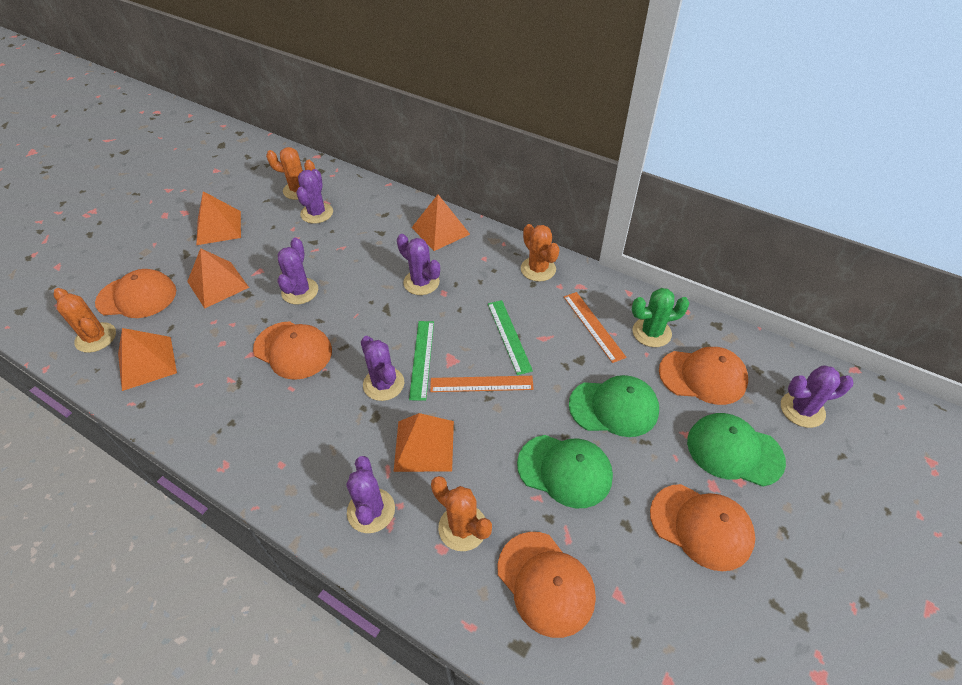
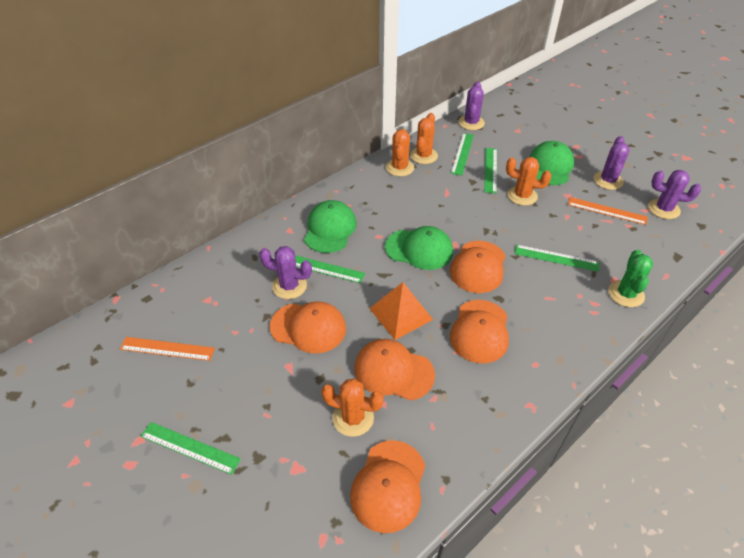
green ruler: 2 -> 5
orange pyramid: 5 -> 1
purple cactus: 6 -> 4

